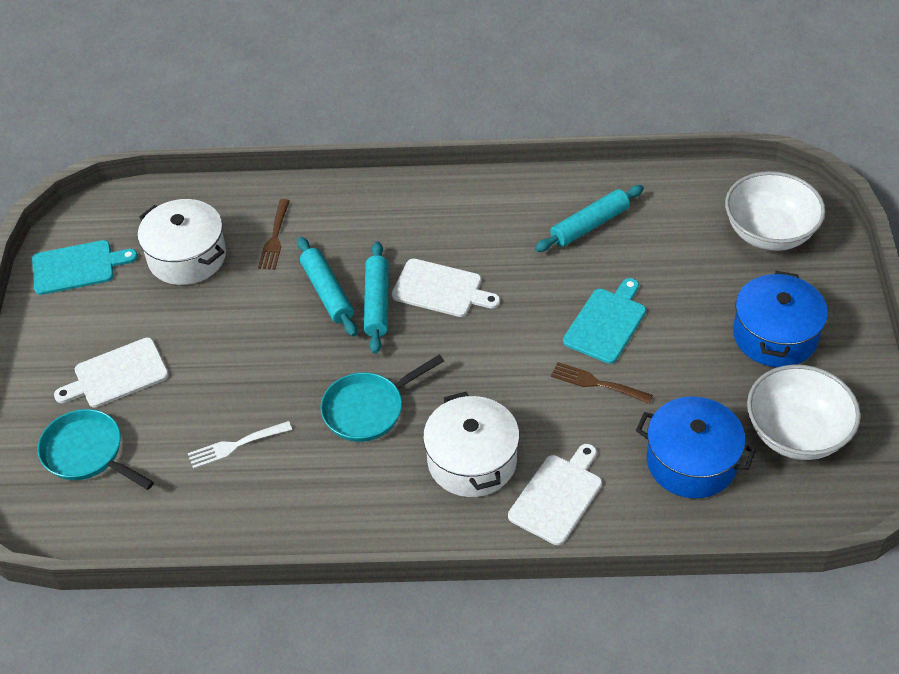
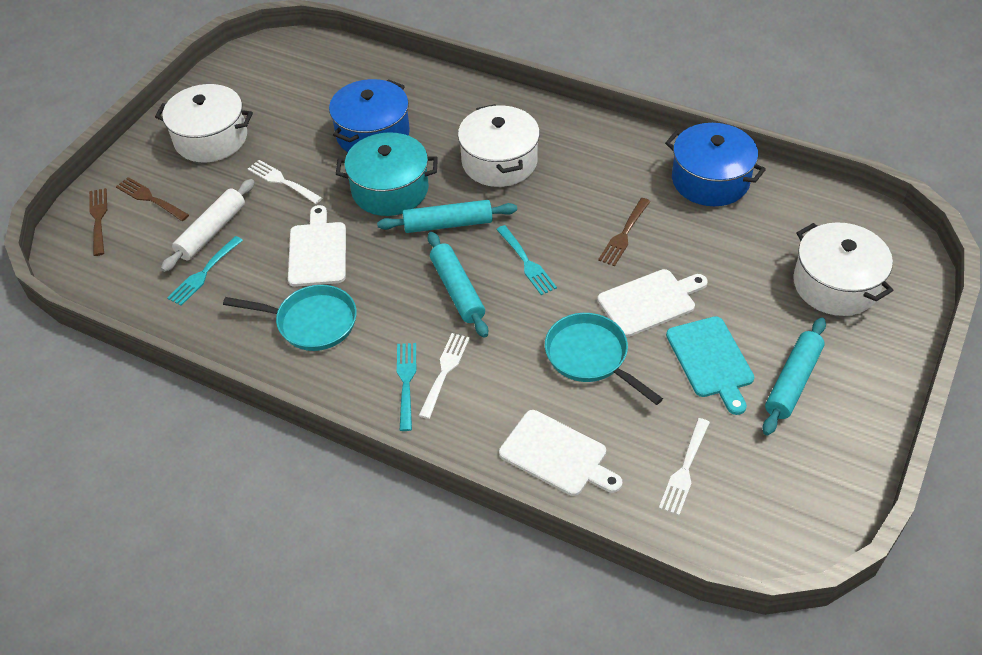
brown fork: 2 -> 3
turquoise cutting board: 2 -> 1
turquoise fork: 0 -> 3
turquoise pot: 0 -> 1
white bowl: 2 -> 0
white fork: 1 -> 3
white pot: 2 -> 3
white rolling pin: 0 -> 1

